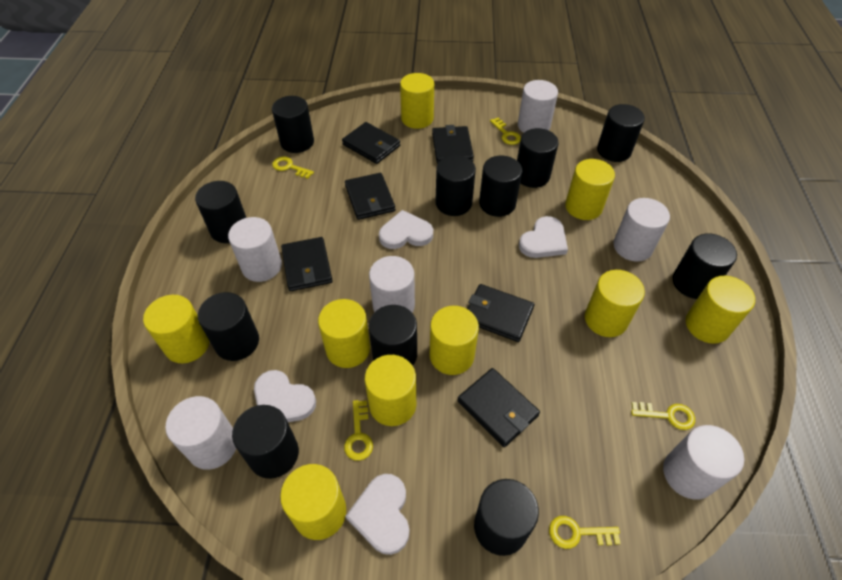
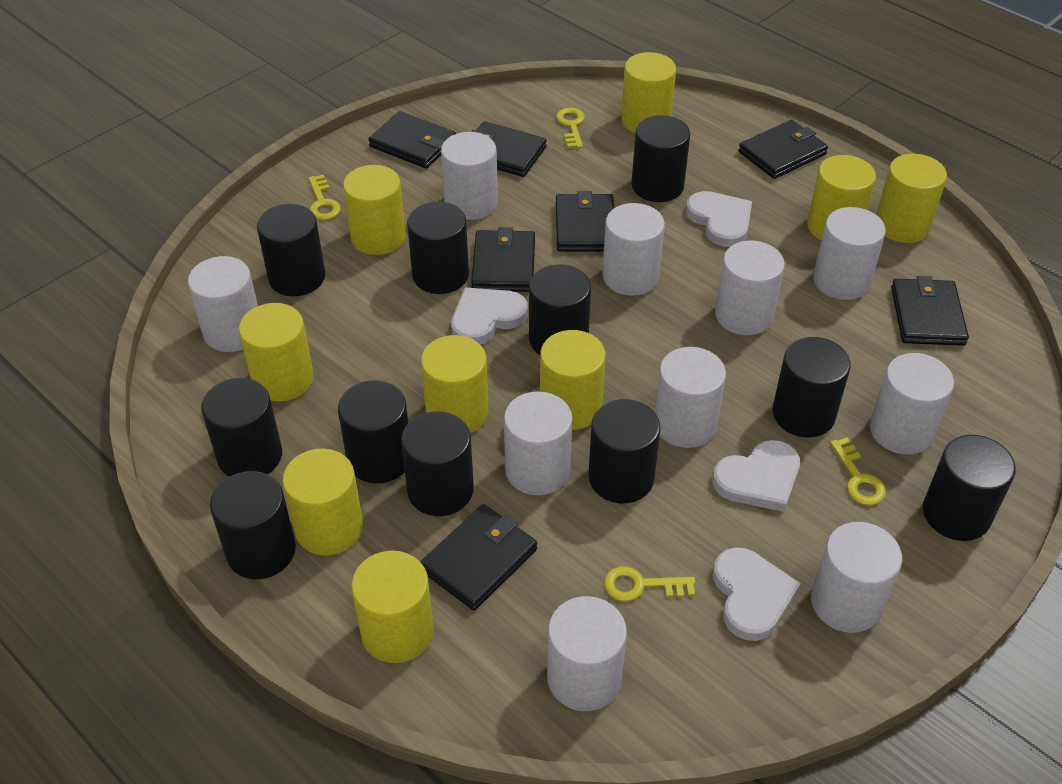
black wallet: 6 -> 7
white cylinder: 6 -> 10
yellow key: 5 -> 4

